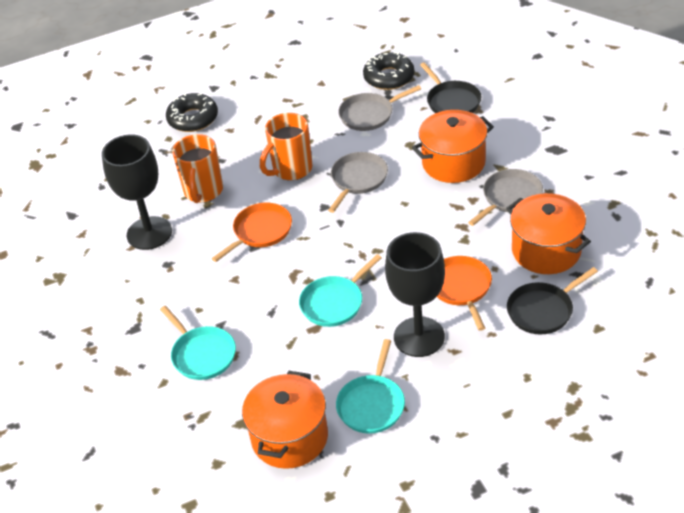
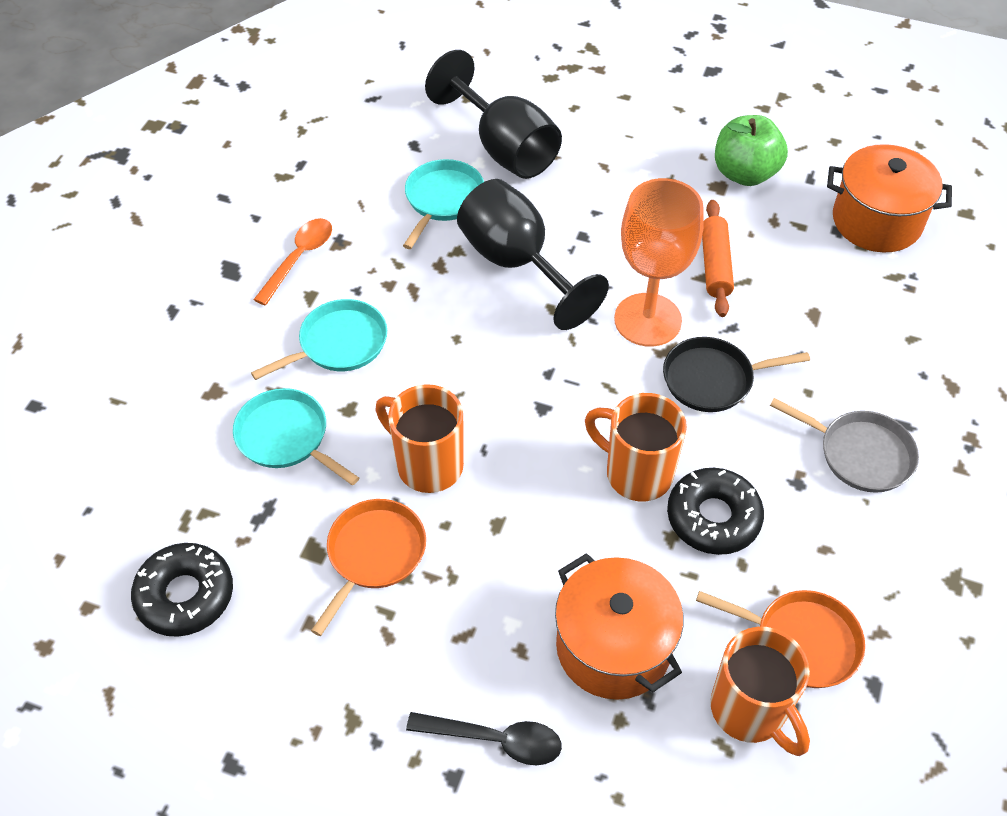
black pan: 2 -> 1
black spoon: 0 -> 1
green apple: 0 -> 1
grey pan: 3 -> 1
orange goblet: 0 -> 1
orange mug: 2 -> 3
orange pot: 3 -> 2
orange rolling pin: 0 -> 1
orange spoon: 0 -> 1

